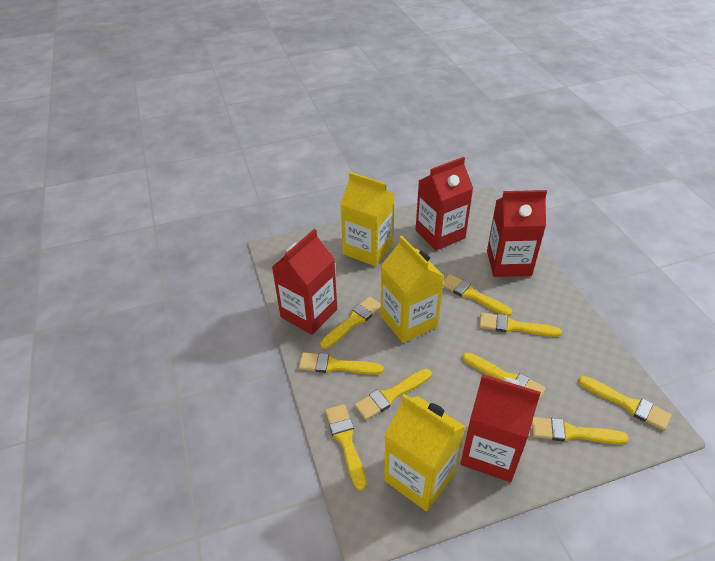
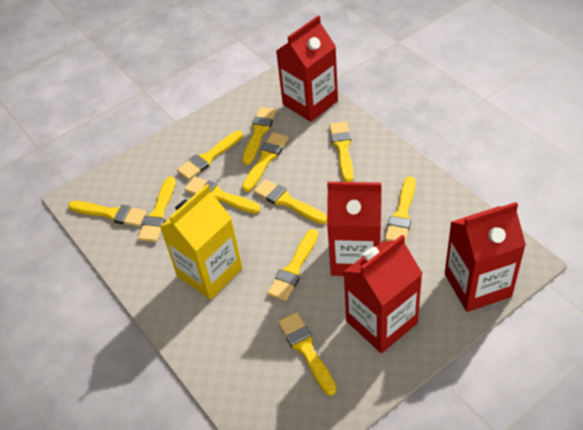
yellow brush: 9 -> 11
yellow carton: 3 -> 1

